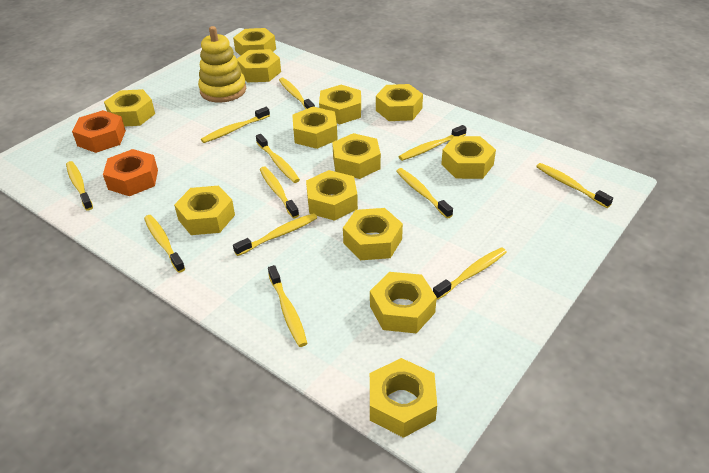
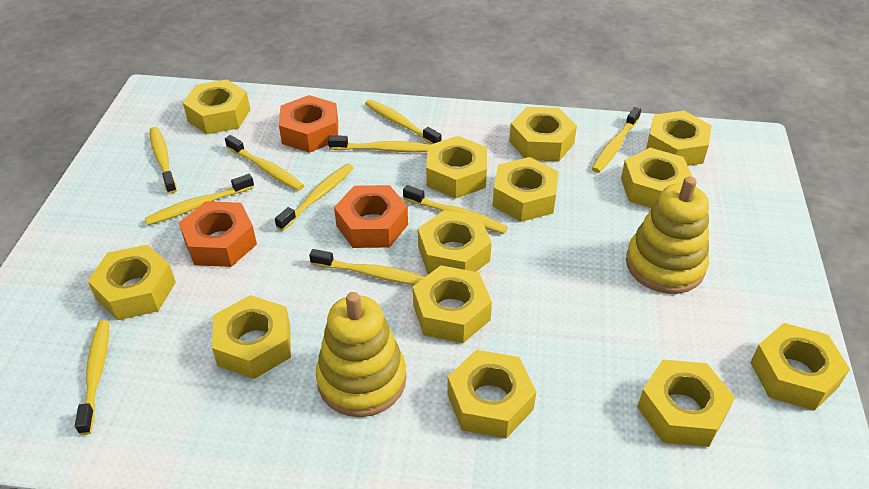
orange nut: 2 -> 3
yellow stacking toy: 1 -> 2
yellow toothbrush: 12 -> 10

